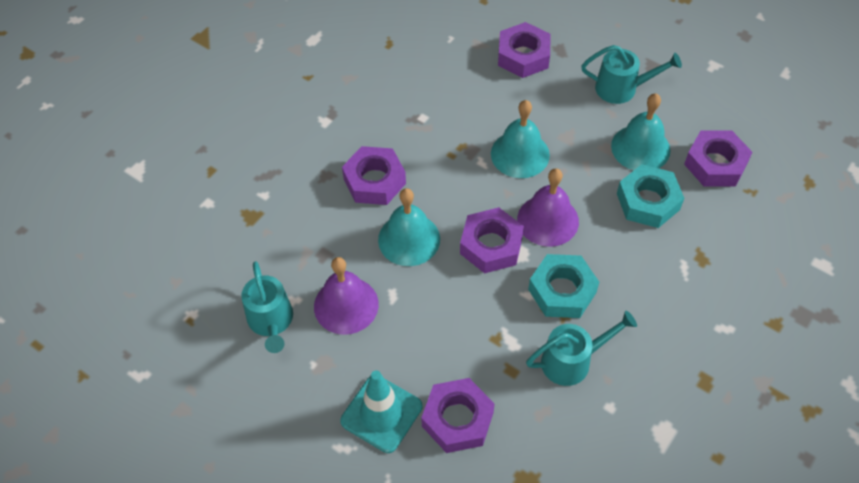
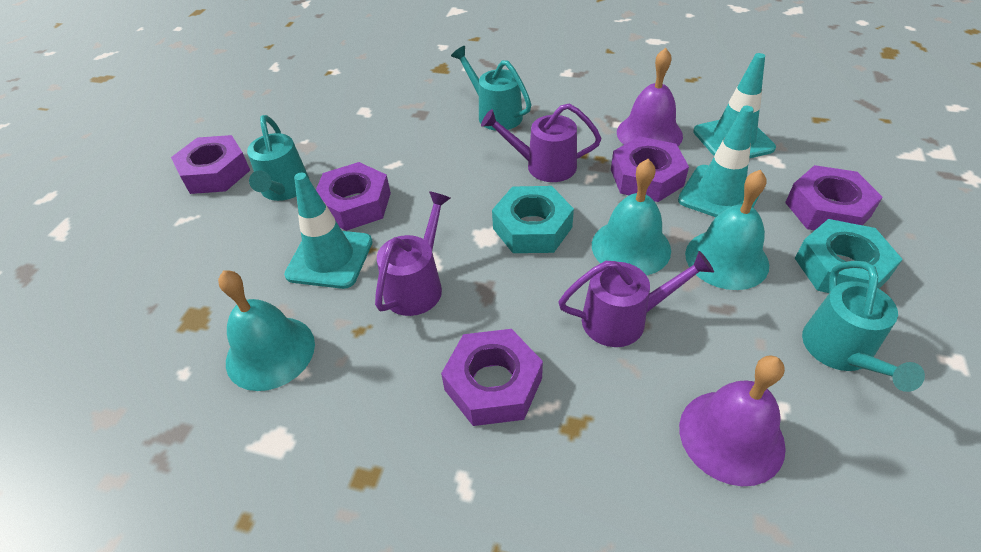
purple watering can: 0 -> 3
turquoise traffic cone: 1 -> 3

